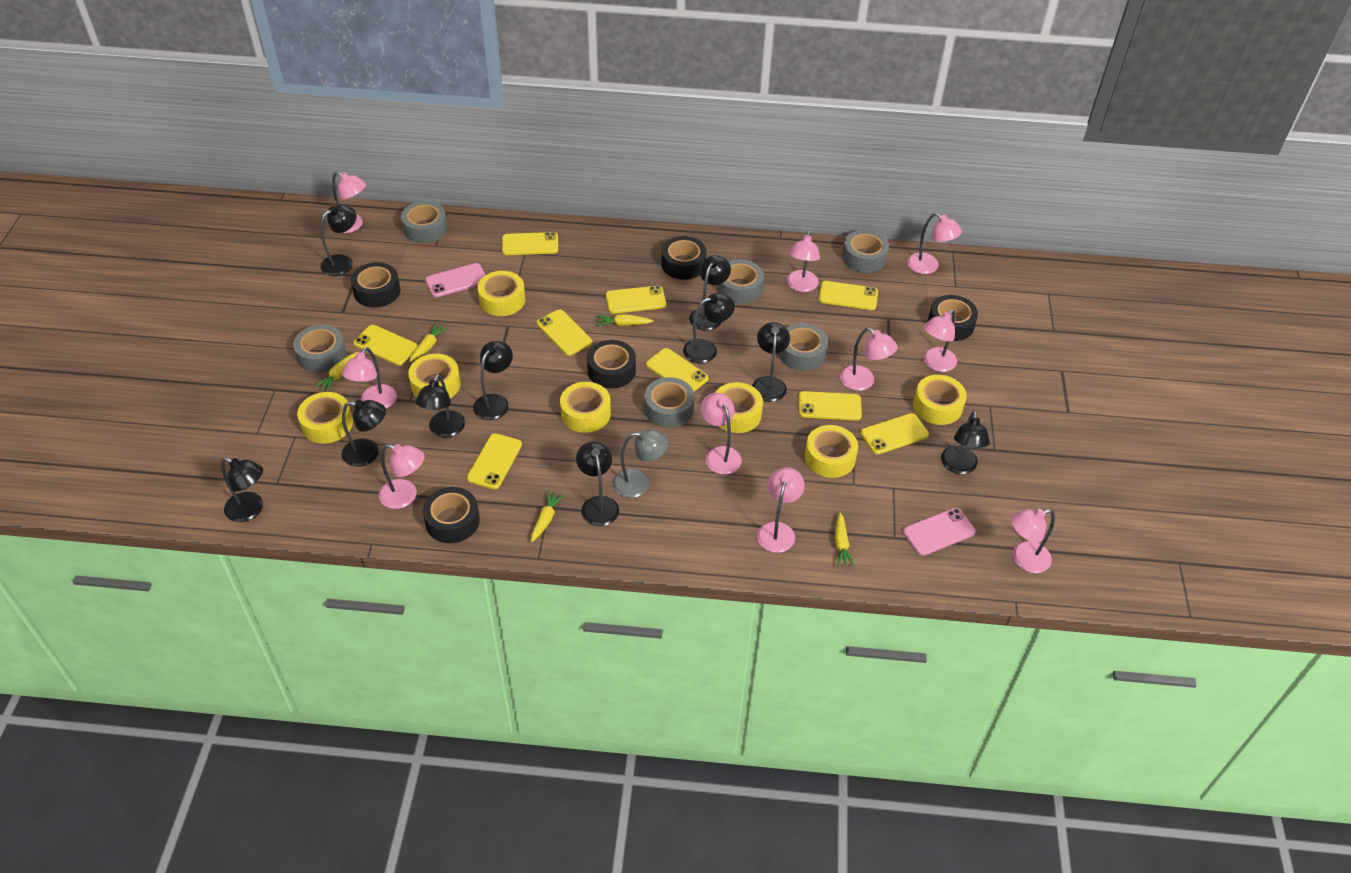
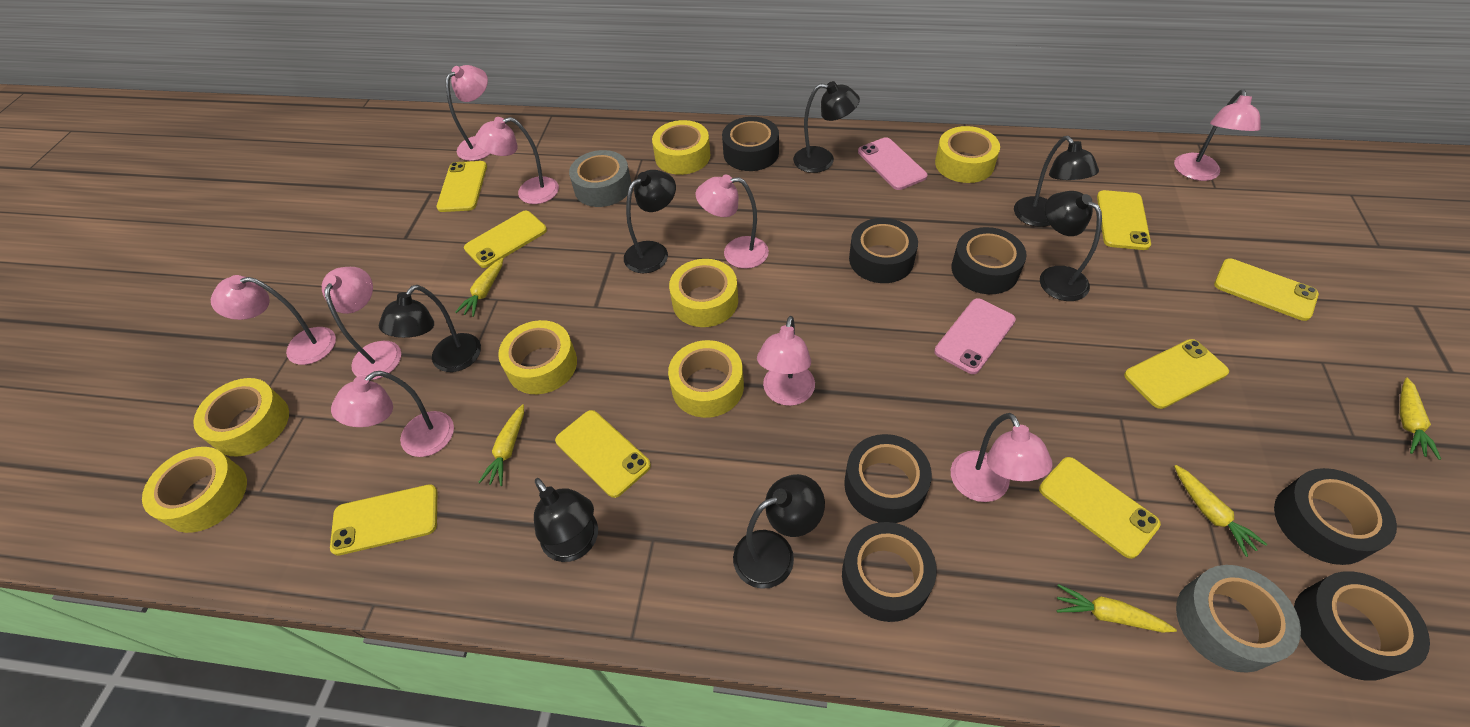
black lamp: 10 -> 7
black tape: 5 -> 7
grey lamp: 1 -> 0
grey tape: 6 -> 2
pink lamp: 10 -> 9
yellow phone: 9 -> 8

